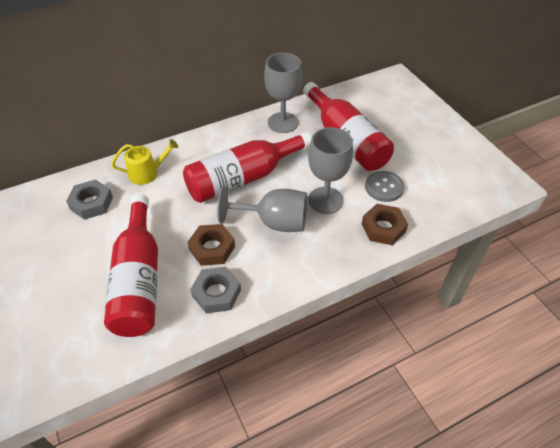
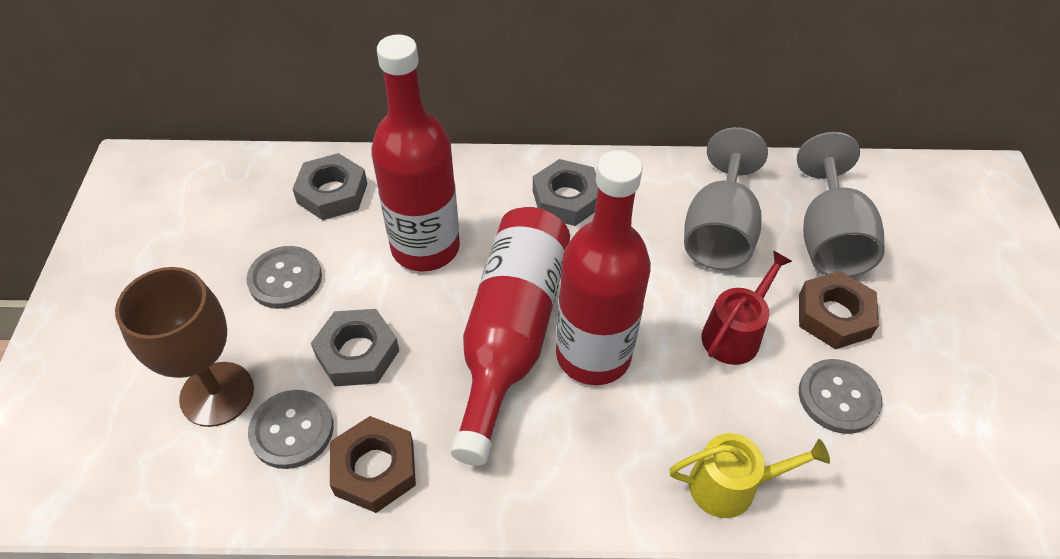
brown goblet: 0 -> 1
grey button: 1 -> 3
grey goblet: 3 -> 2
grey nut: 2 -> 3
red watering can: 0 -> 1

